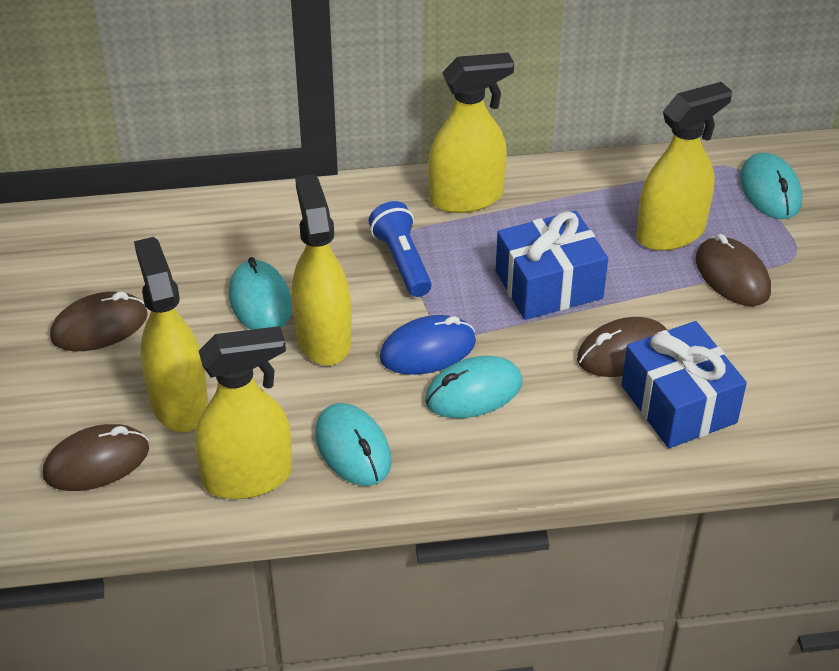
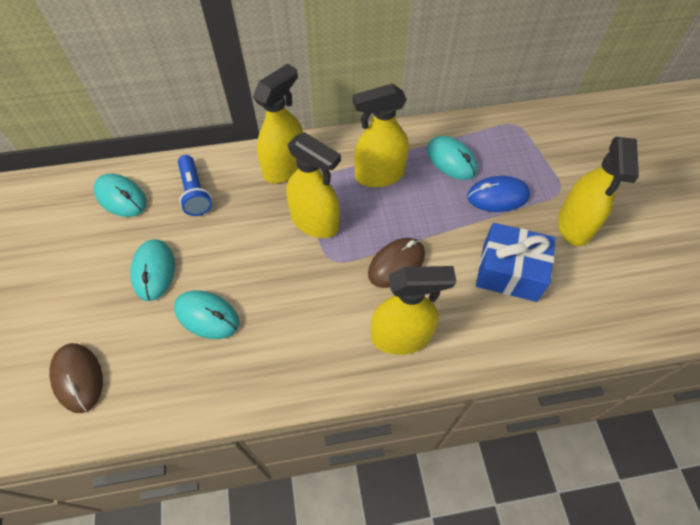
blue gift: 2 -> 1
brown mouse: 4 -> 2

